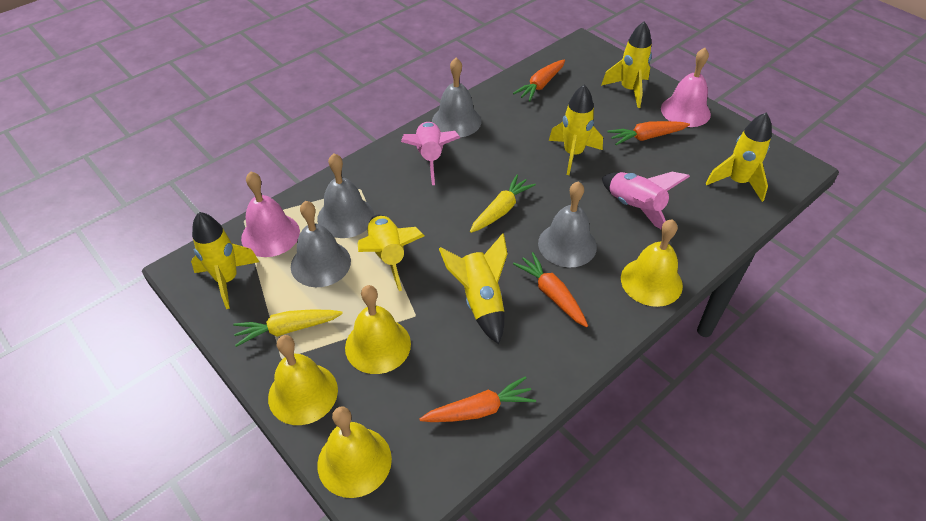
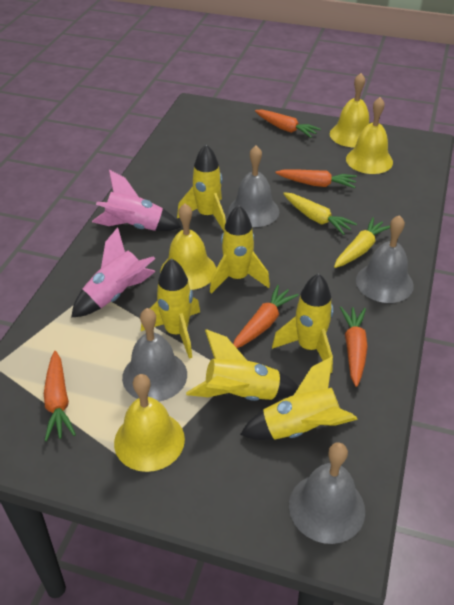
orange carrot: 4 -> 5
pink bell: 2 -> 0

